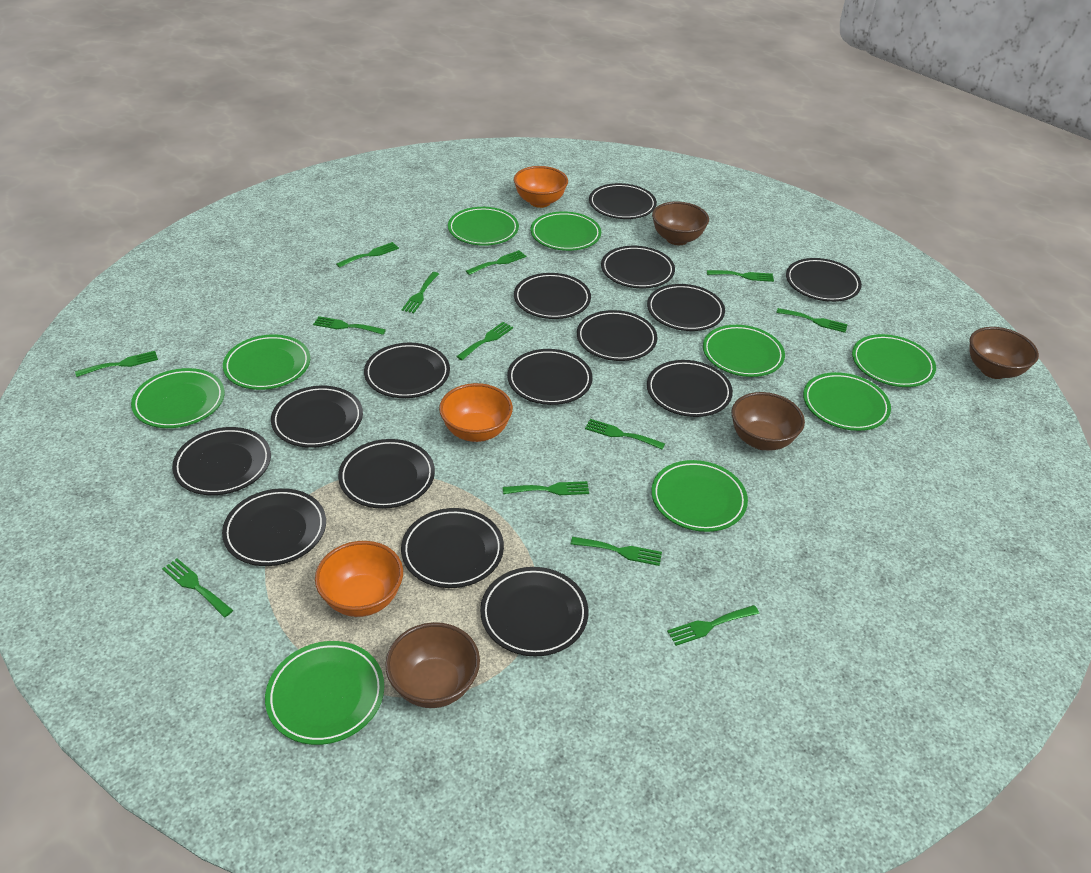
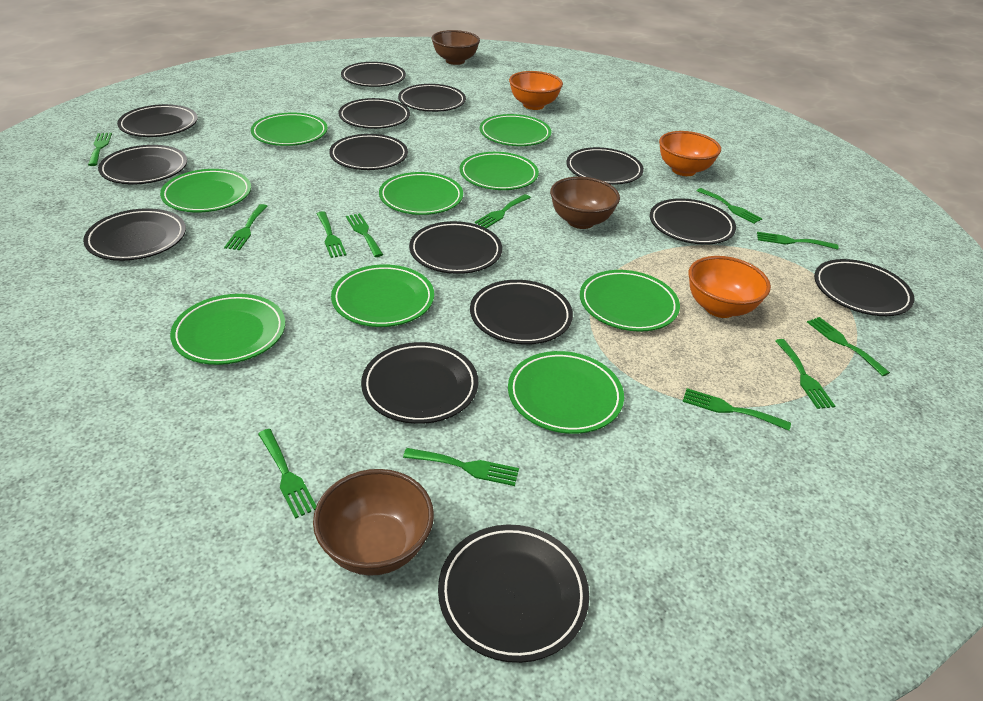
black plate: 15 -> 14
brown bowl: 4 -> 3
green fork: 13 -> 12

